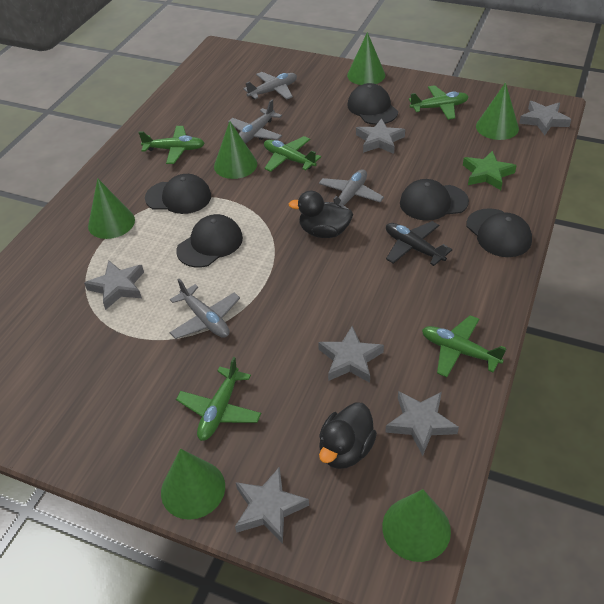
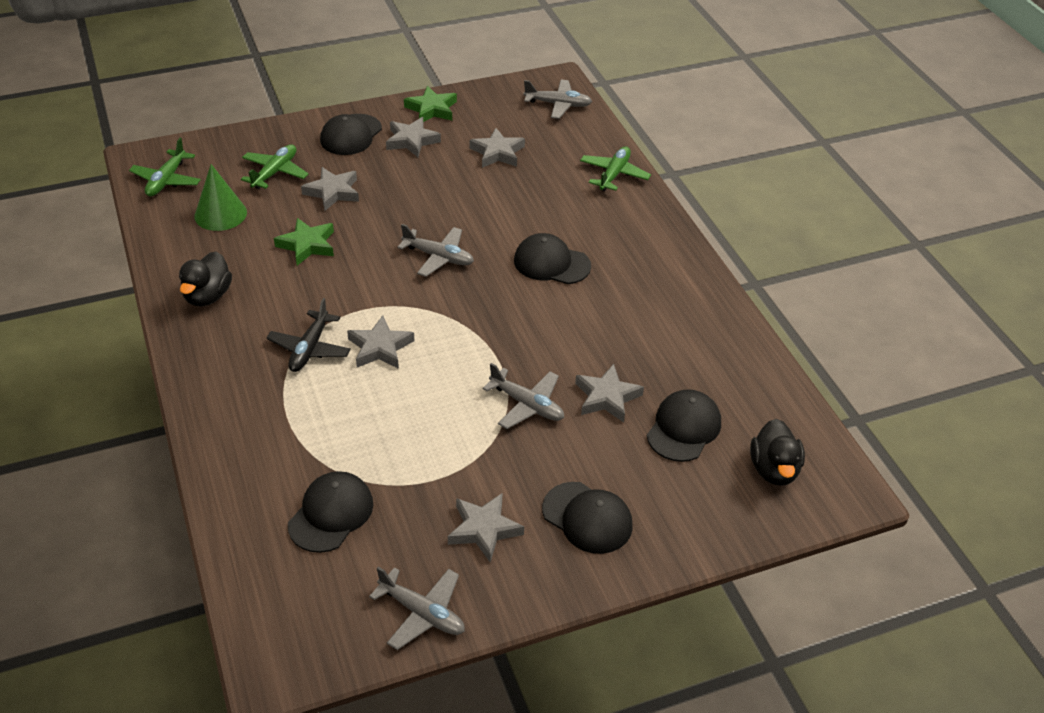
green cone: 6 -> 1
green plane: 5 -> 3
green star: 1 -> 2

